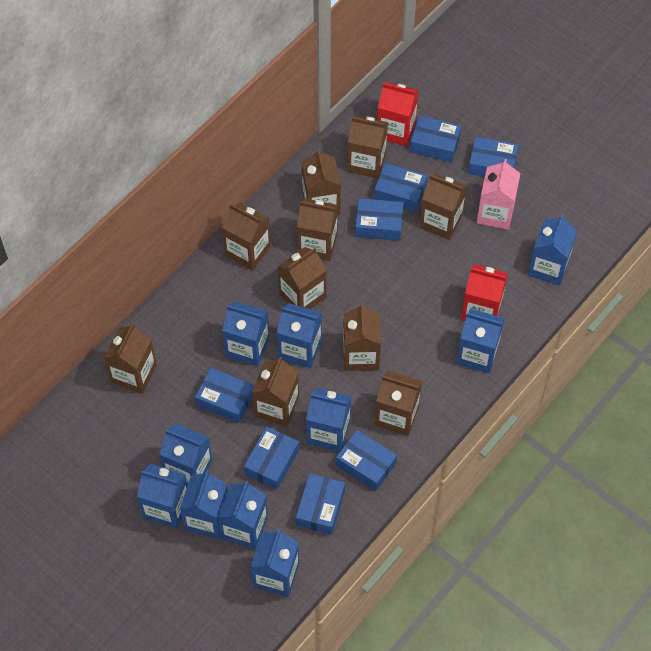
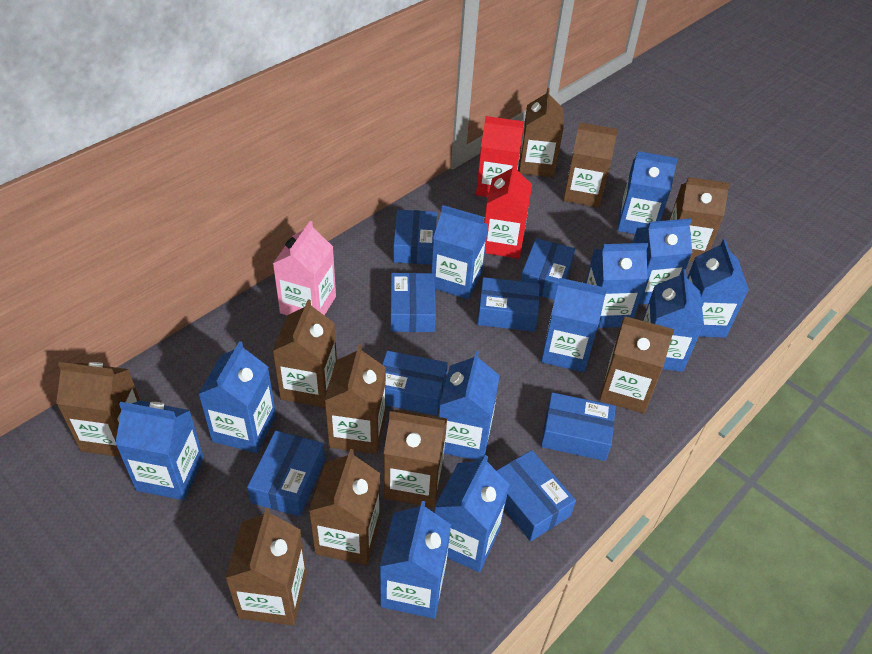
blue carton: 10 -> 12

